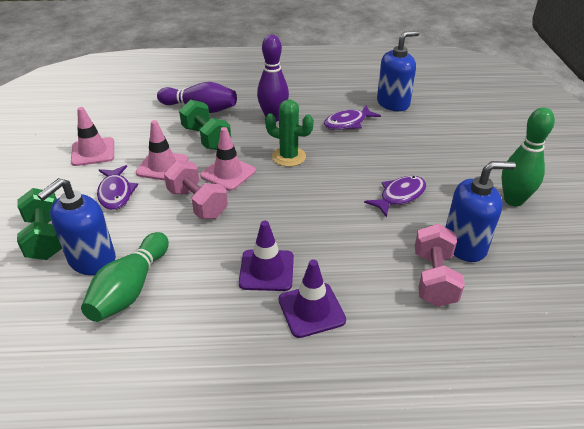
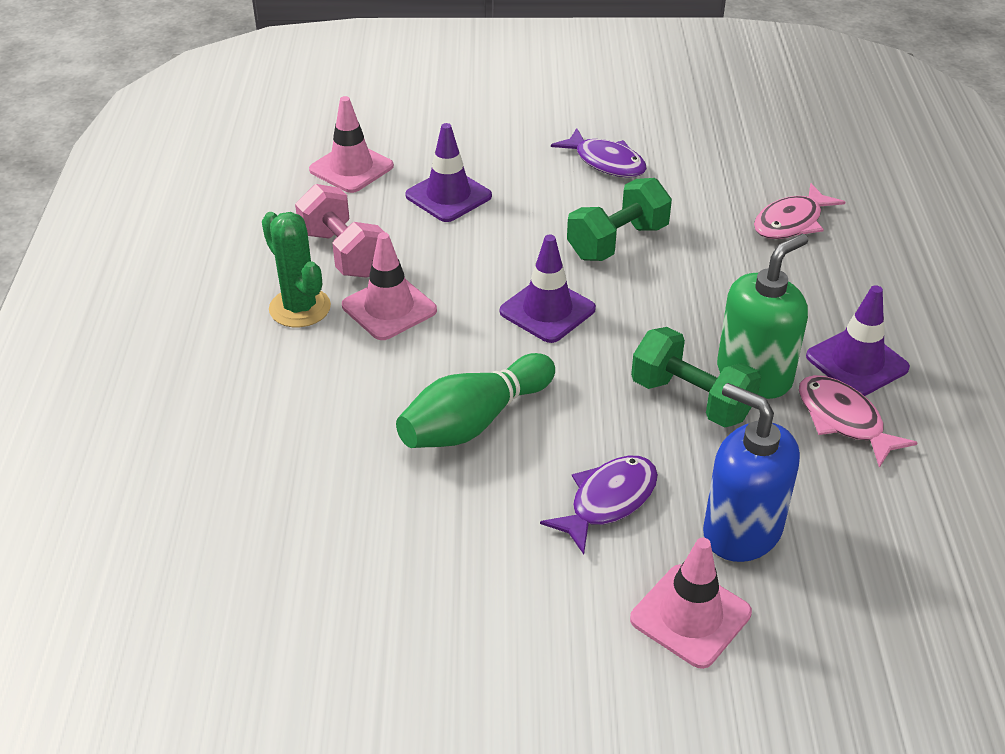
blue soap dispenser: 3 -> 1
green bowling pin: 2 -> 1
green soap dispenser: 0 -> 1
pink dumbbell: 2 -> 1
pink fish: 0 -> 2
purple bowling pin: 2 -> 0
purple fish: 3 -> 2
purple traffic cone: 2 -> 3

